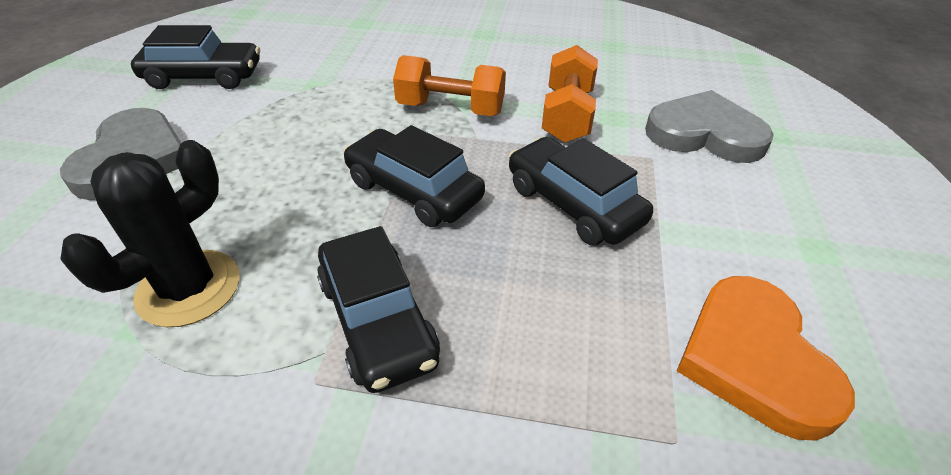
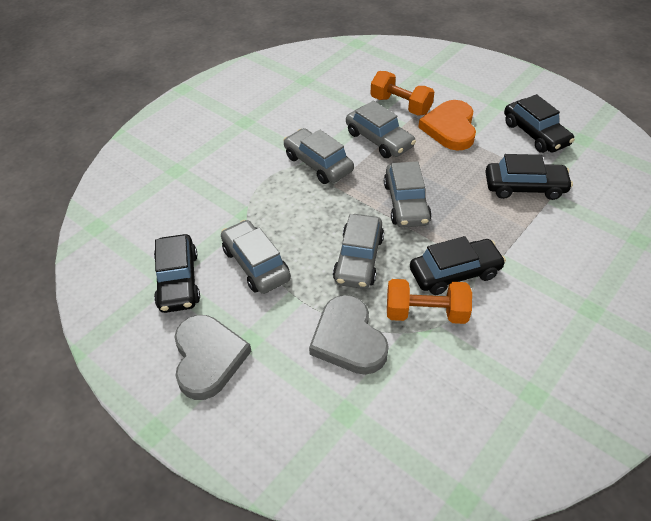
black cactus: 1 -> 0
grey car: 0 -> 5

